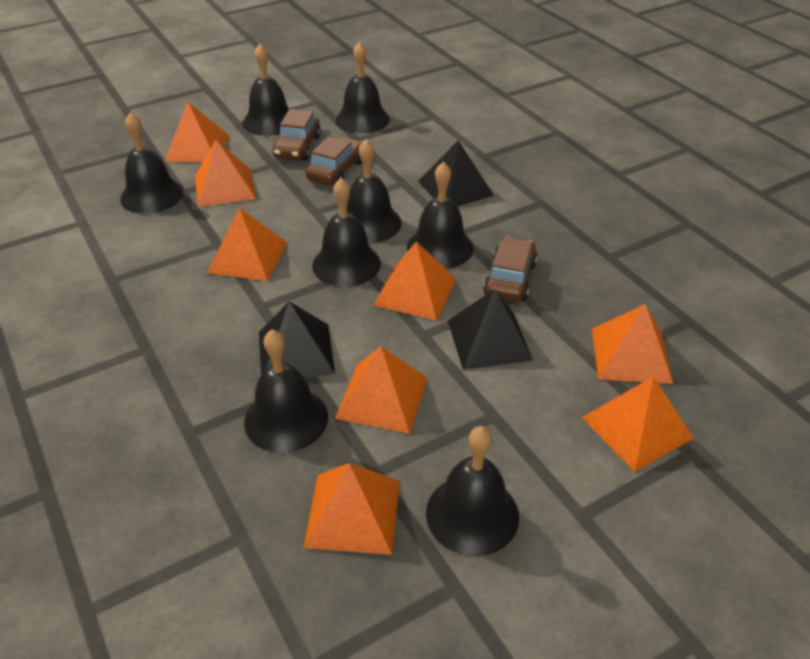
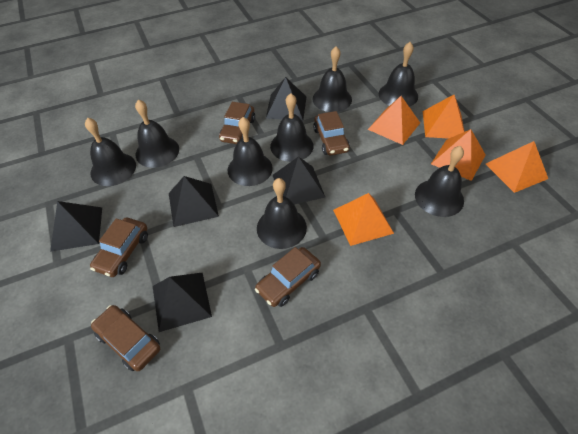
black pyramid: 3 -> 5
brown car: 3 -> 5
orange pyramid: 8 -> 5

